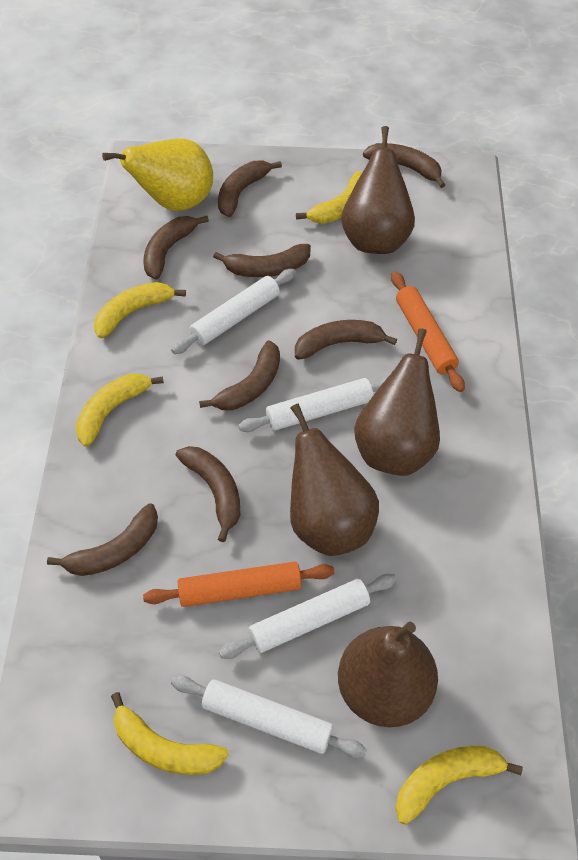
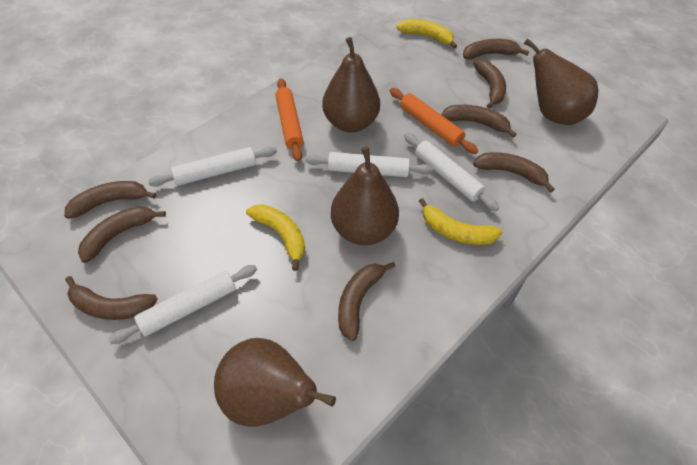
yellow banana: 5 -> 3
yellow pear: 1 -> 0

